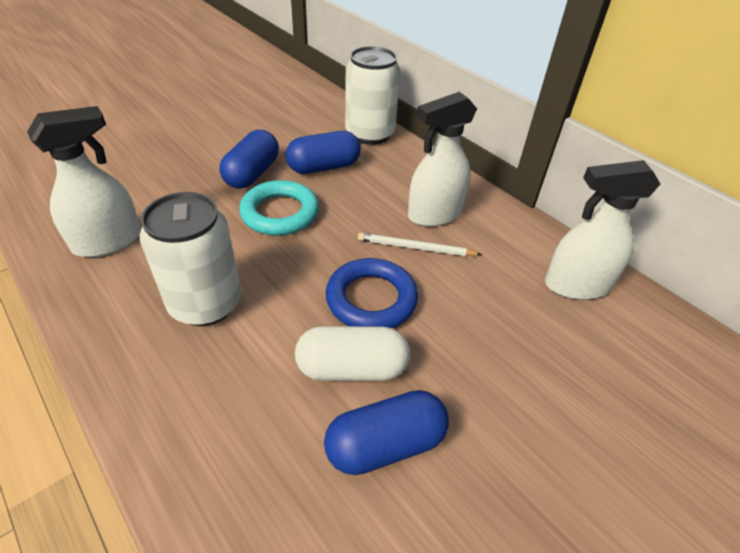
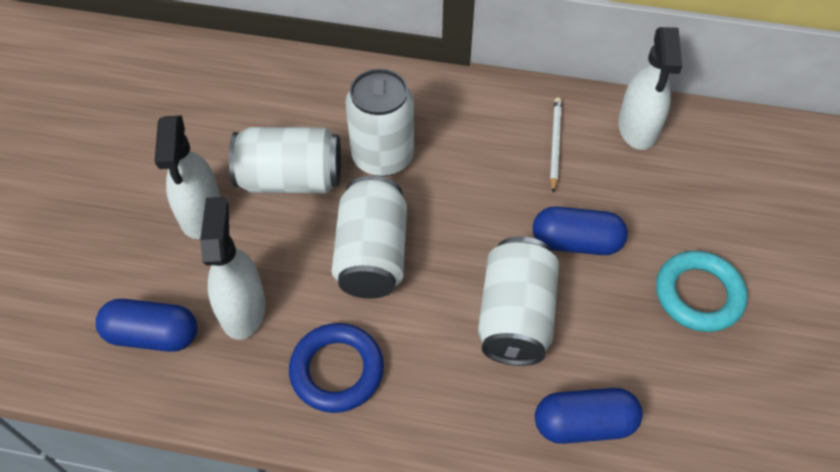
white can: 2 -> 4
white capsule: 1 -> 0

